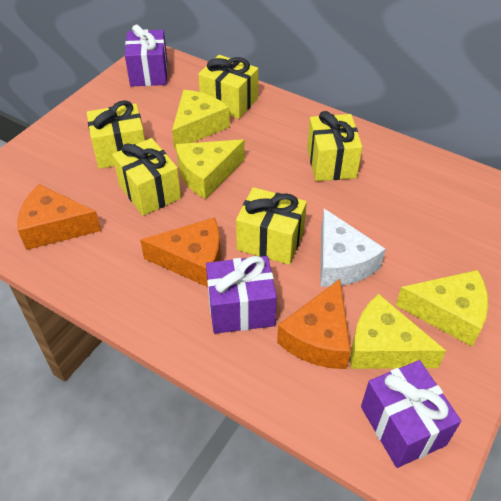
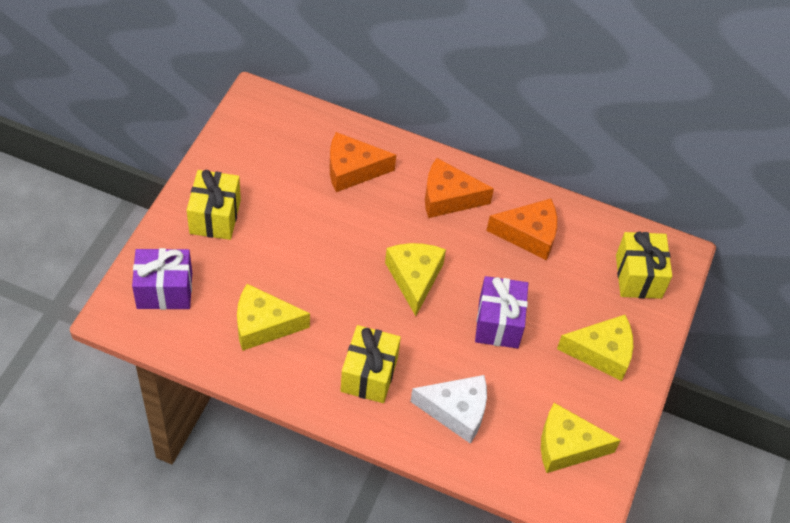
purple gift: 3 -> 2
yellow gift: 5 -> 3

